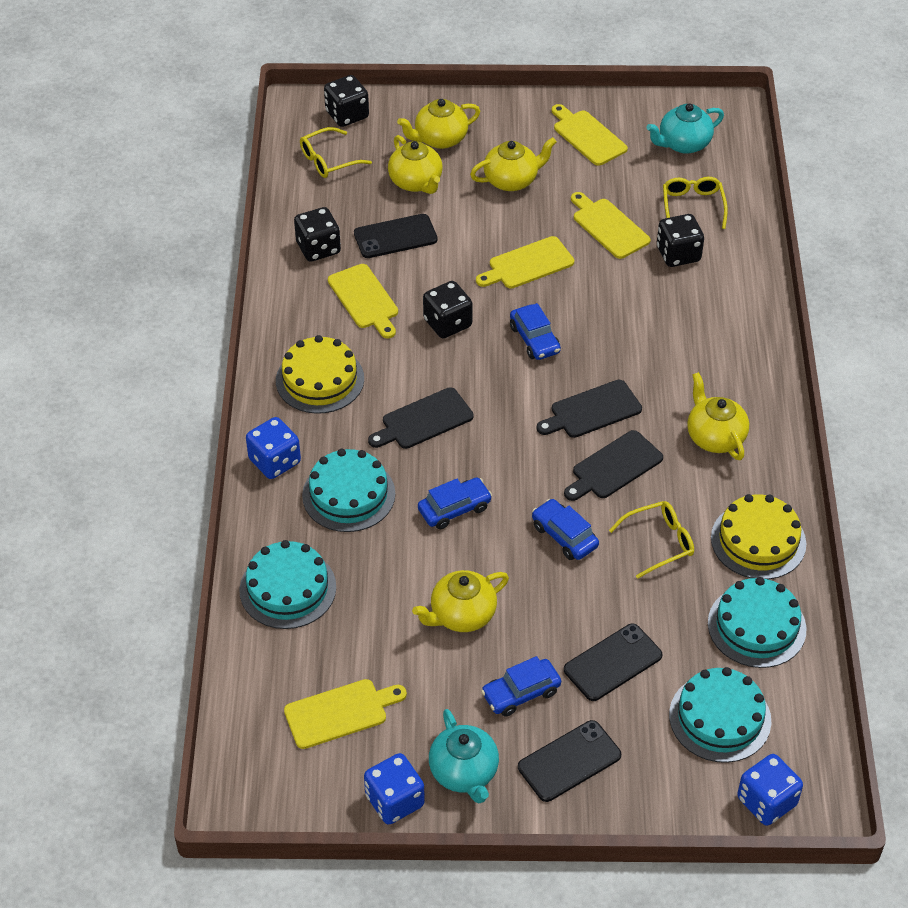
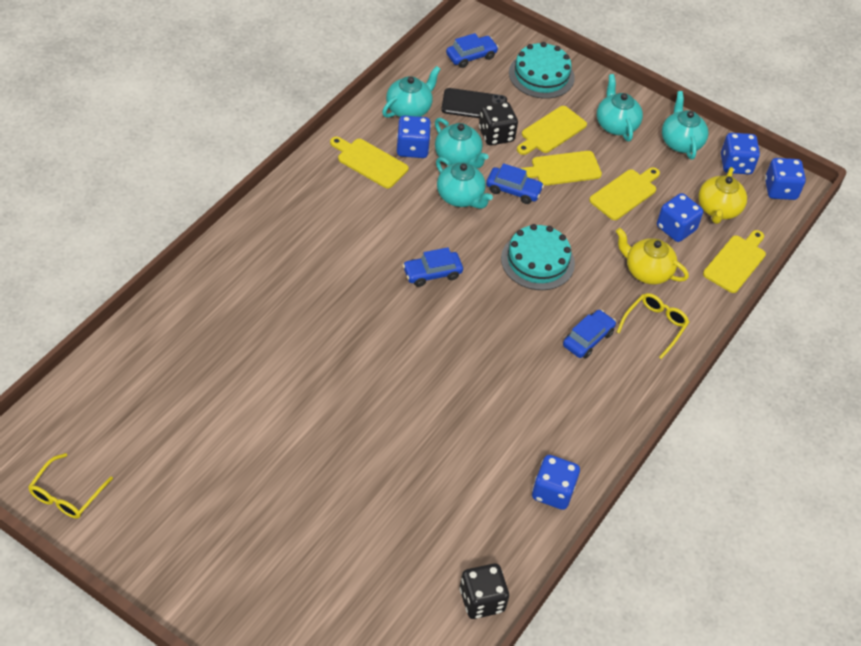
black cutting board: 3 -> 0
black dice: 4 -> 2
black phone: 3 -> 1
blue dice: 3 -> 5
turquoise cake: 4 -> 2
turquoise teapot: 2 -> 5
yellow cake: 2 -> 0
yellow glasses: 3 -> 2
yellow teapot: 5 -> 2

